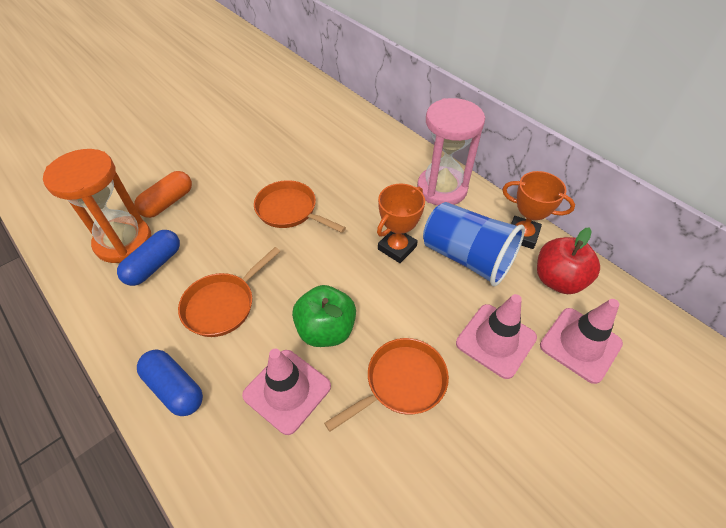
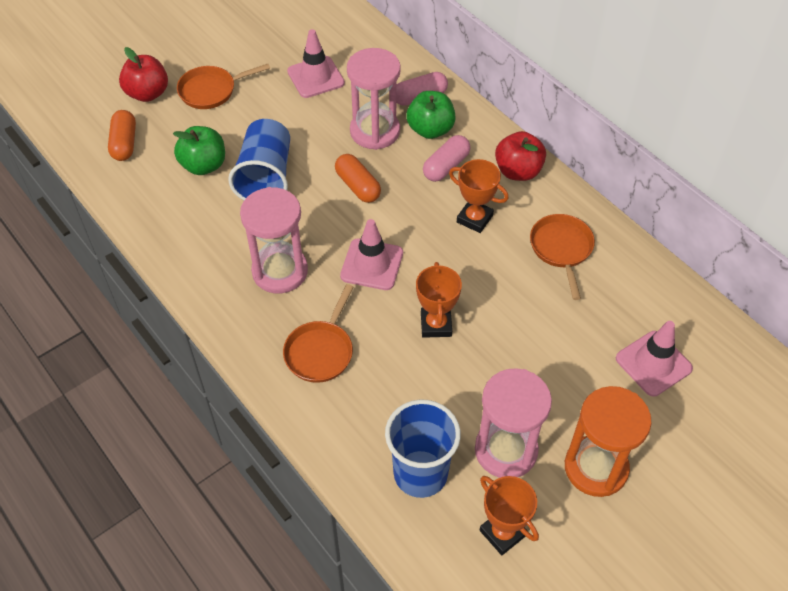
blue capsule: 2 -> 0
blue cup: 1 -> 2
green apple: 1 -> 2
orange capsule: 1 -> 2
orange trophy: 2 -> 3
pink capsule: 0 -> 2
pink hourglass: 1 -> 3
red apple: 1 -> 2

